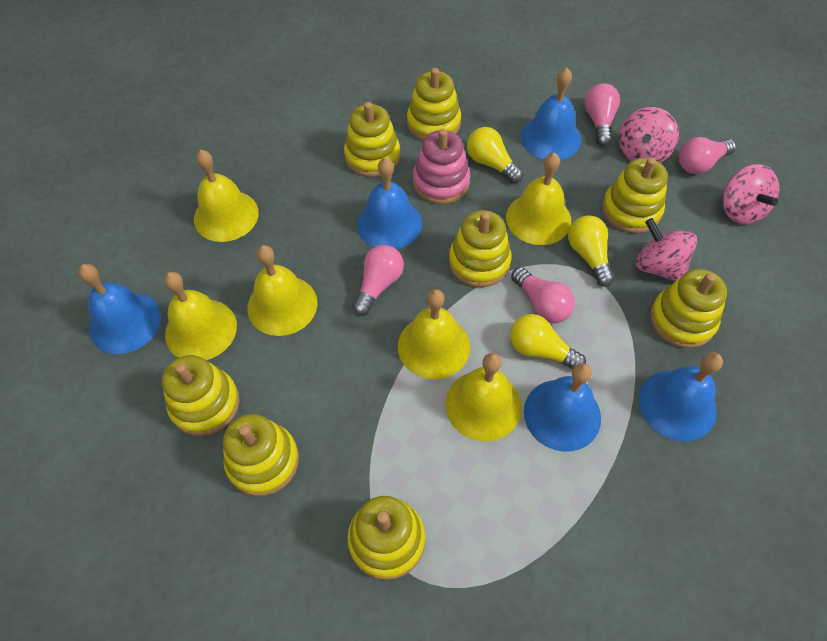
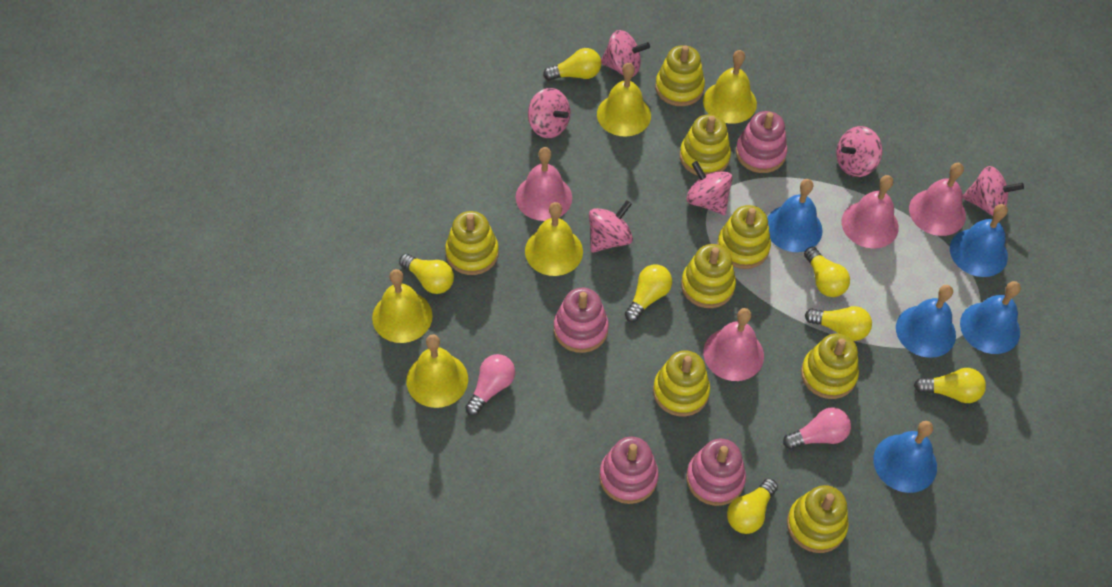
pink bell: 0 -> 4
pink light bulb: 4 -> 2
pink spinning top: 3 -> 6
pink stacking toy: 1 -> 4
yellow bell: 6 -> 5
yellow light bulb: 3 -> 7

